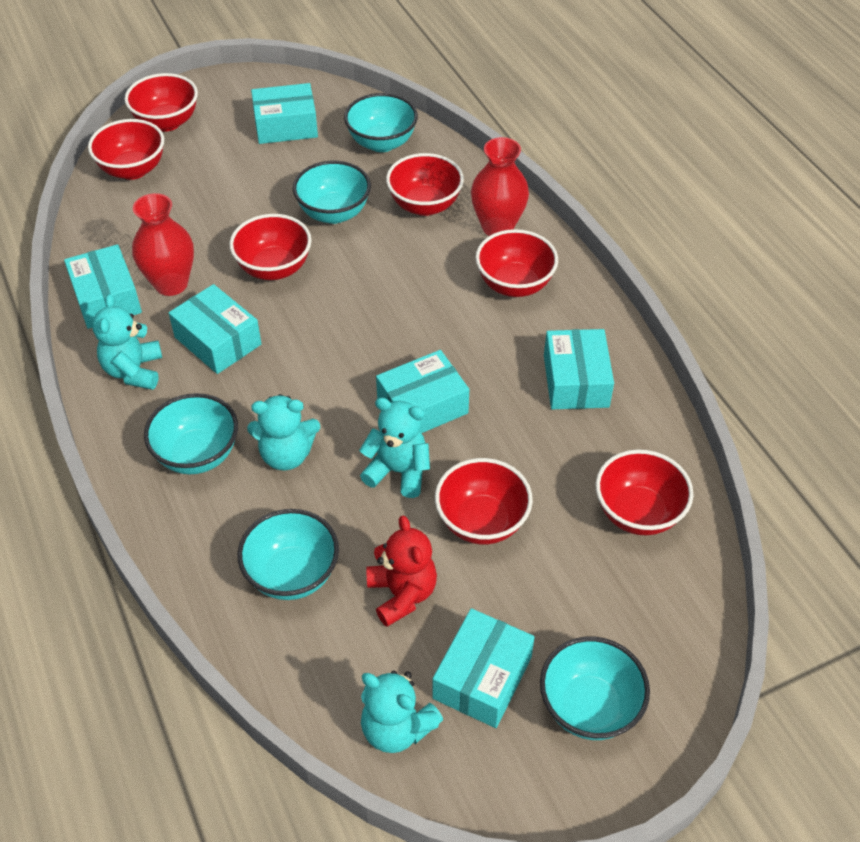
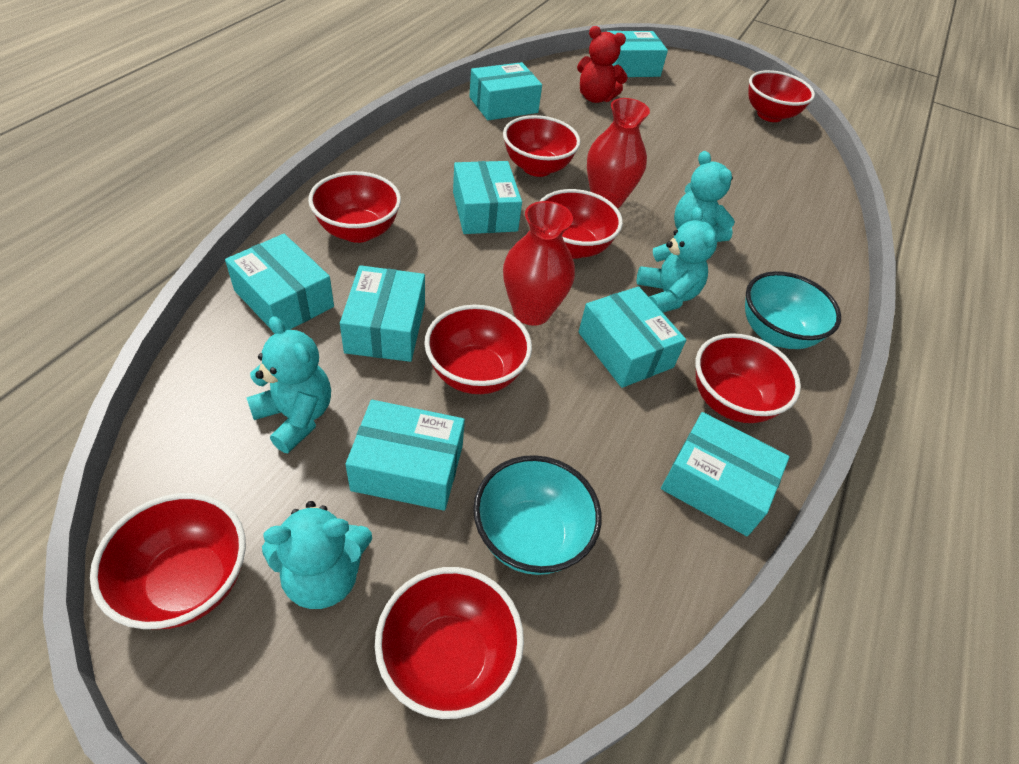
red bowl: 7 -> 8
turquoise bowl: 5 -> 2
turquoise box: 6 -> 8

